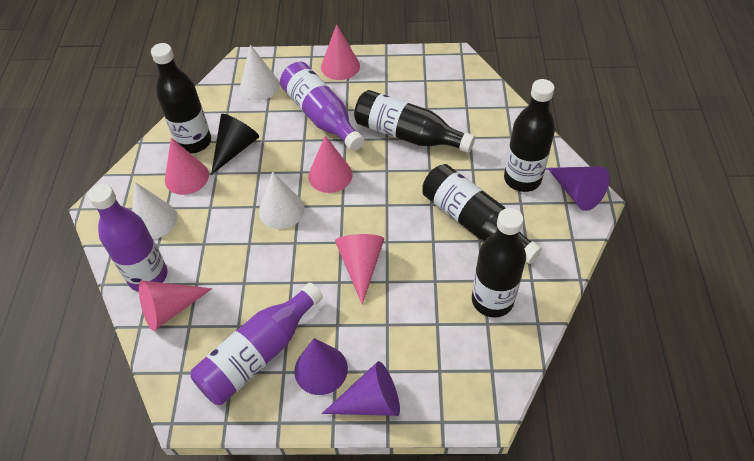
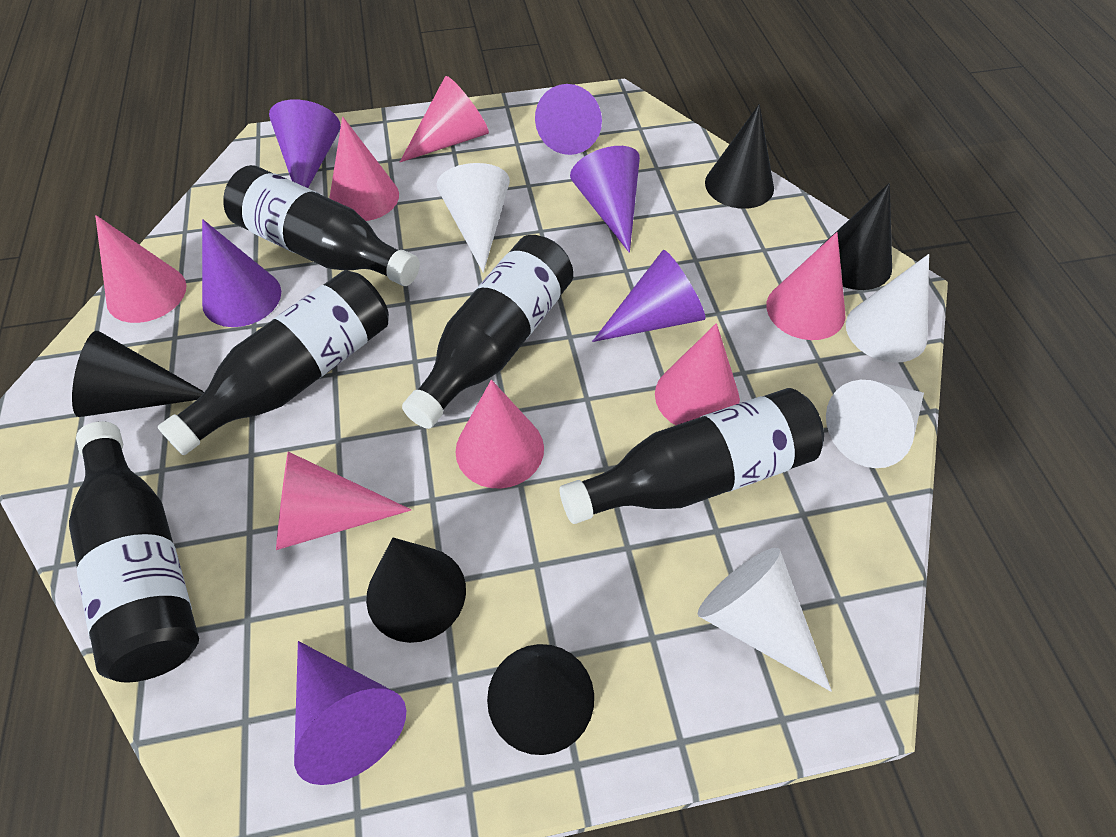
black cone: 1 -> 5
pink cone: 5 -> 7
purple bottle: 3 -> 0
purple cone: 3 -> 6
white cone: 3 -> 4

